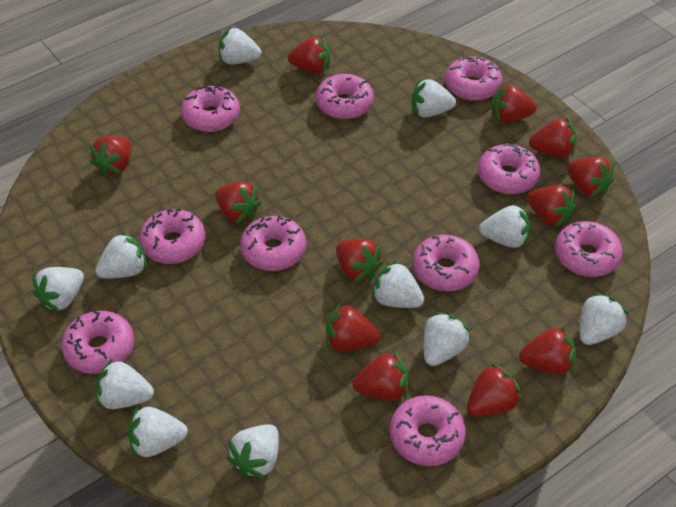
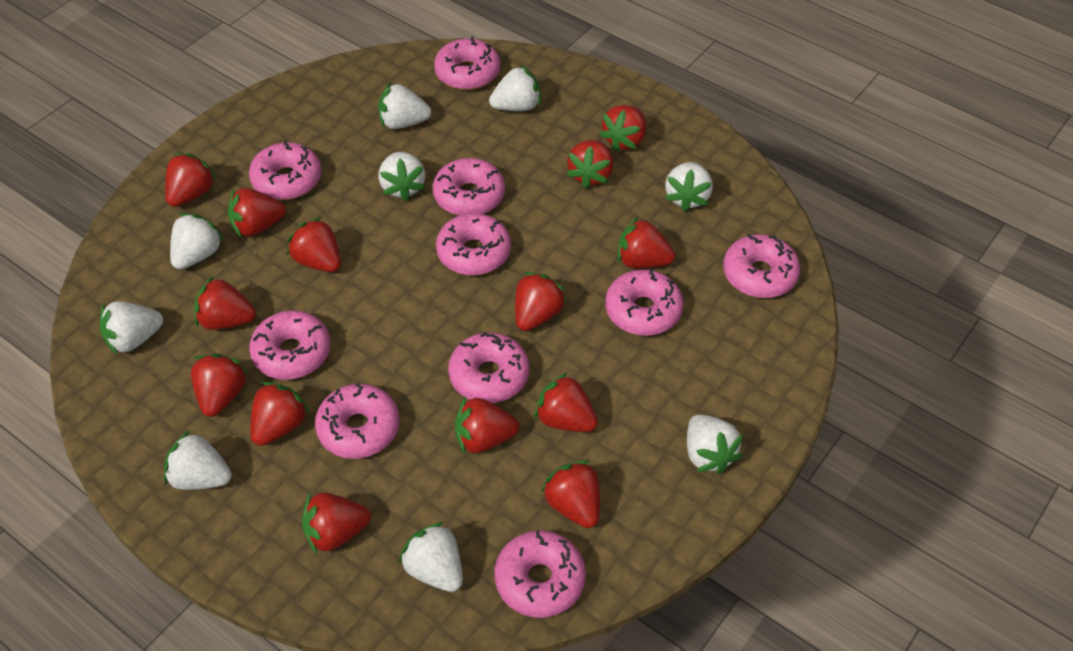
red strawberry: 12 -> 14
white strawberry: 11 -> 9

